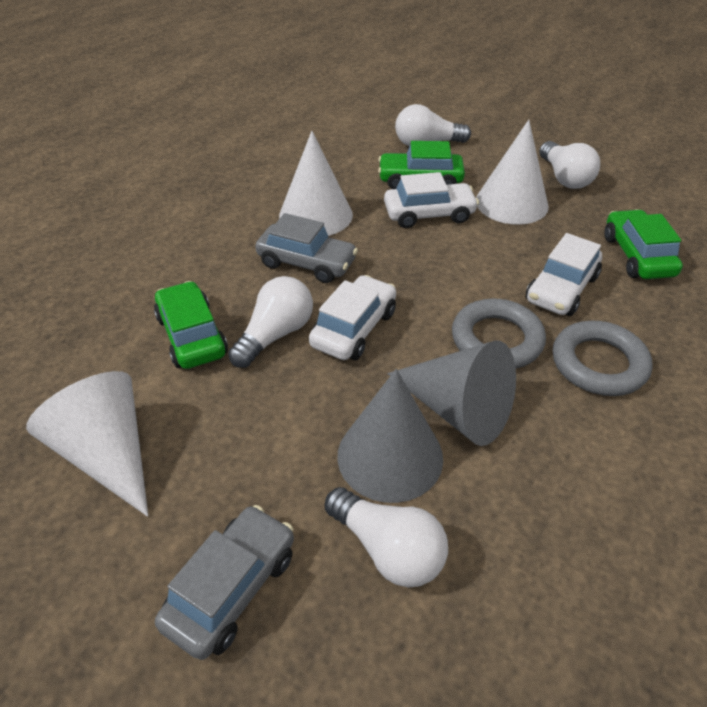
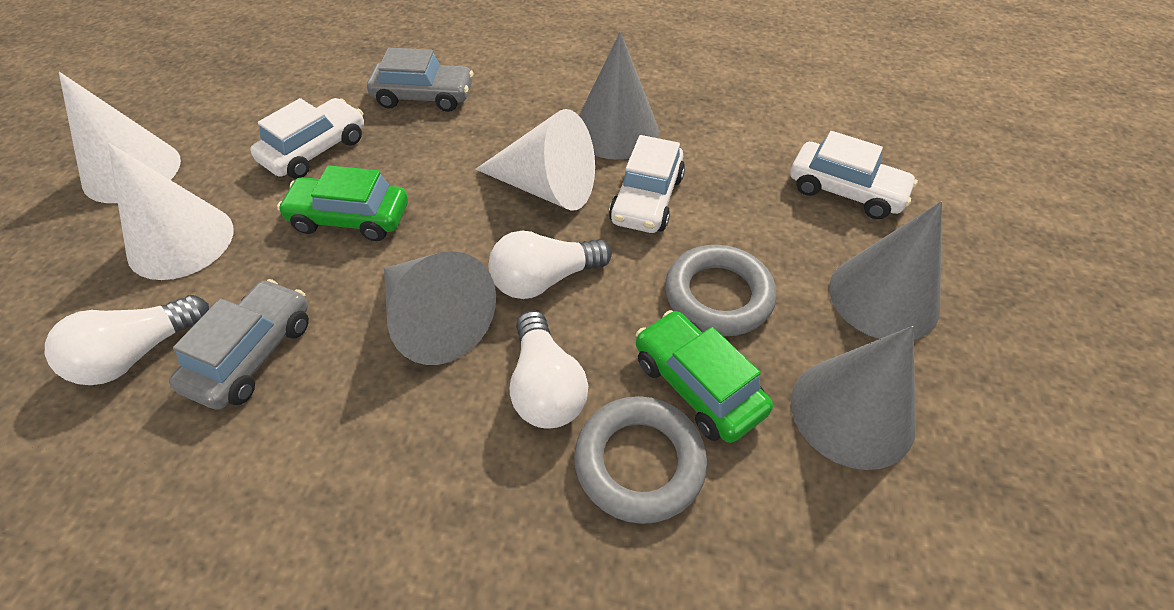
green car: 3 -> 2
grey cone: 2 -> 4
white light bulb: 4 -> 3

